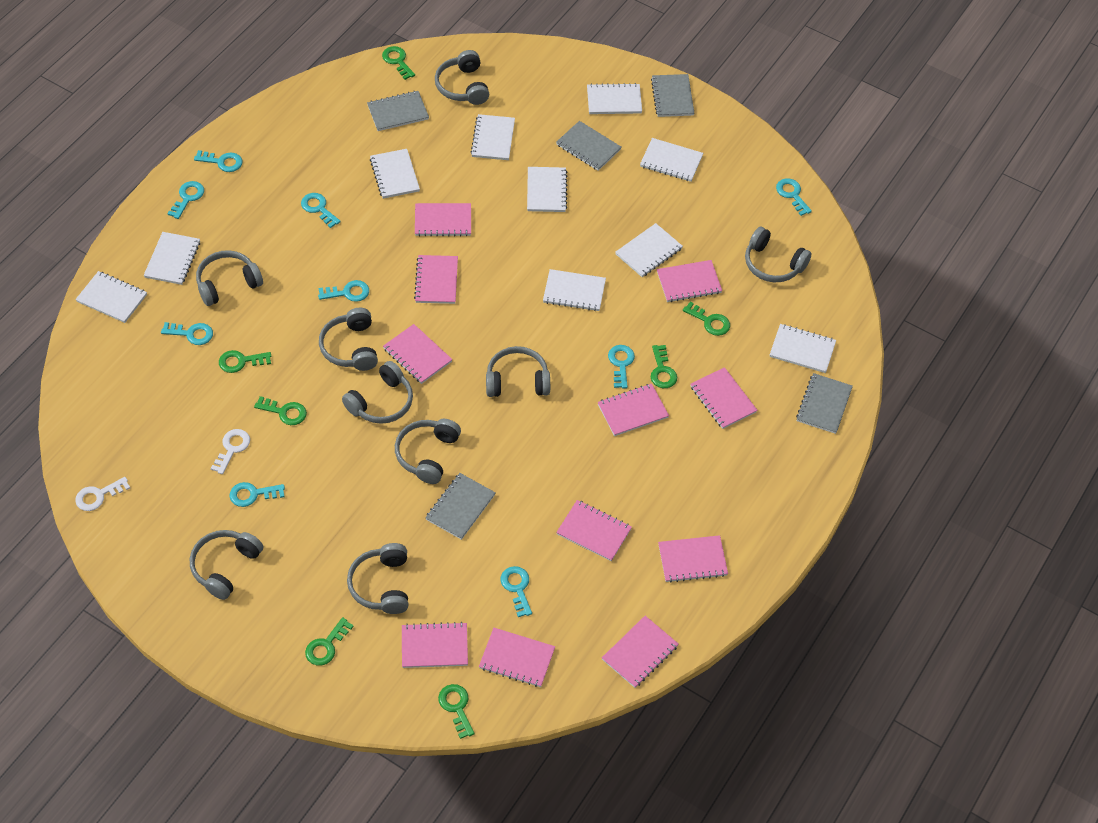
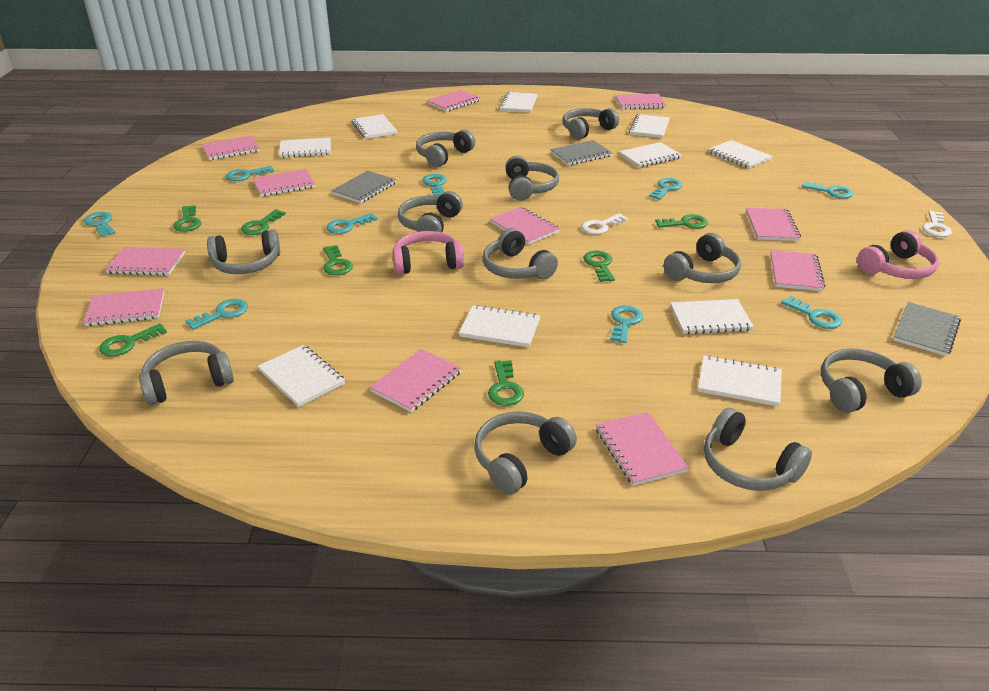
grey headphones: 9 -> 11
grey notebook: 5 -> 3
pink headphones: 0 -> 2

